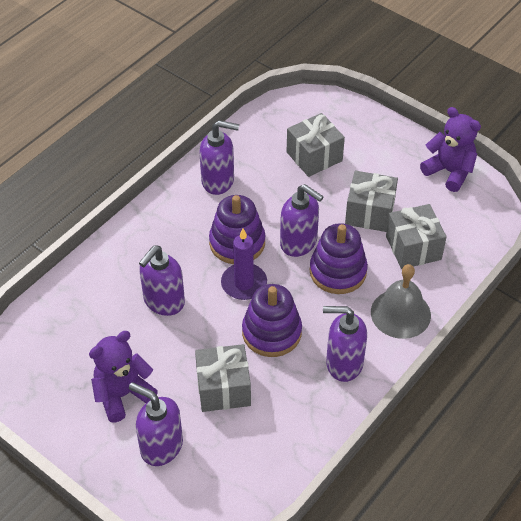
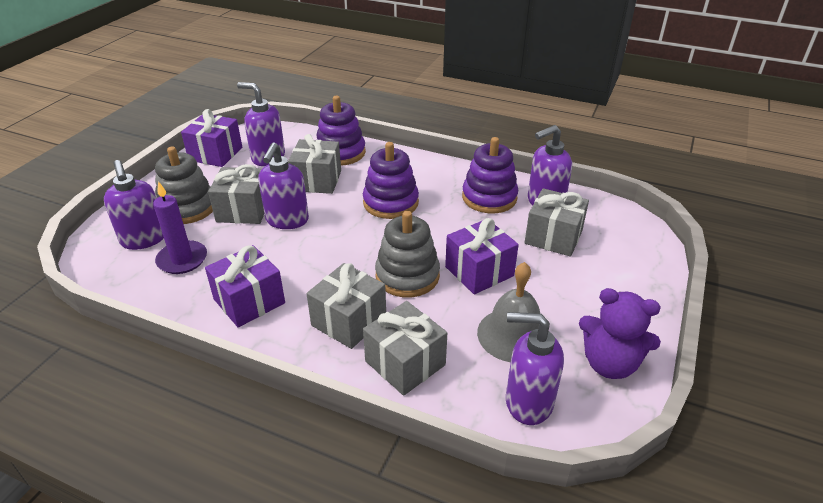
grey gift: 4 -> 5
grey stacking toy: 0 -> 2
purple gift: 0 -> 3
purple teddy bear: 2 -> 1

